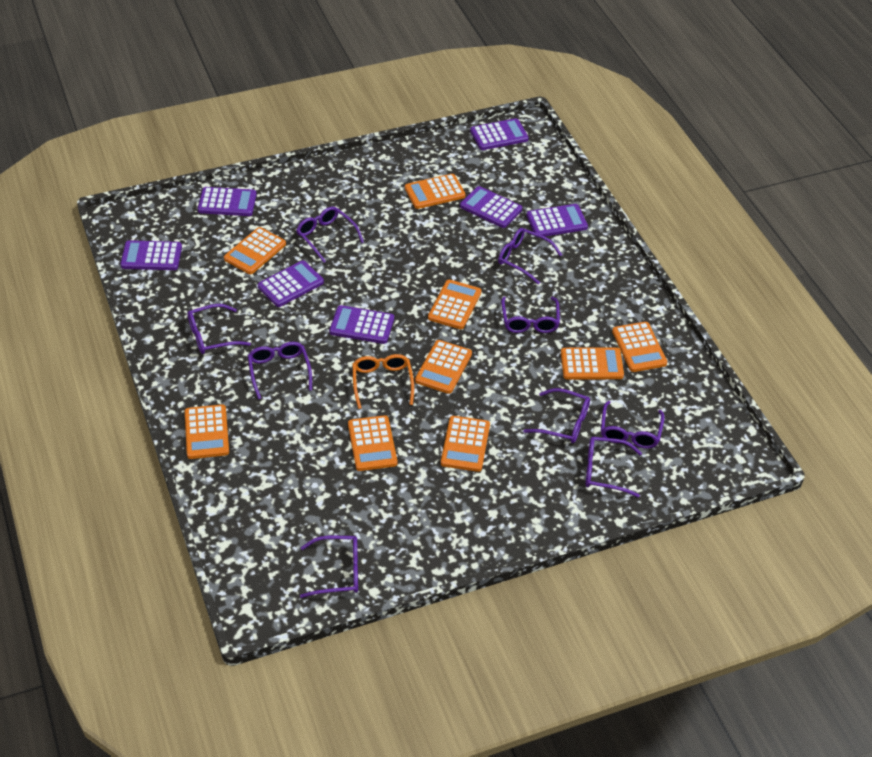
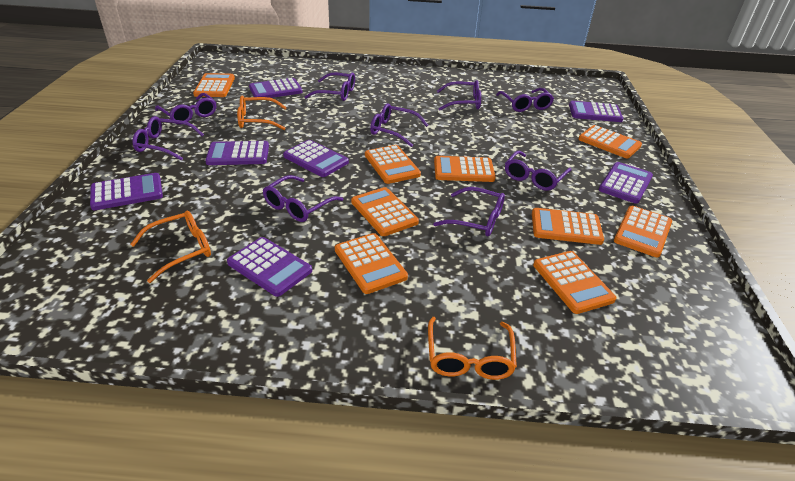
orange glasses: 1 -> 3

